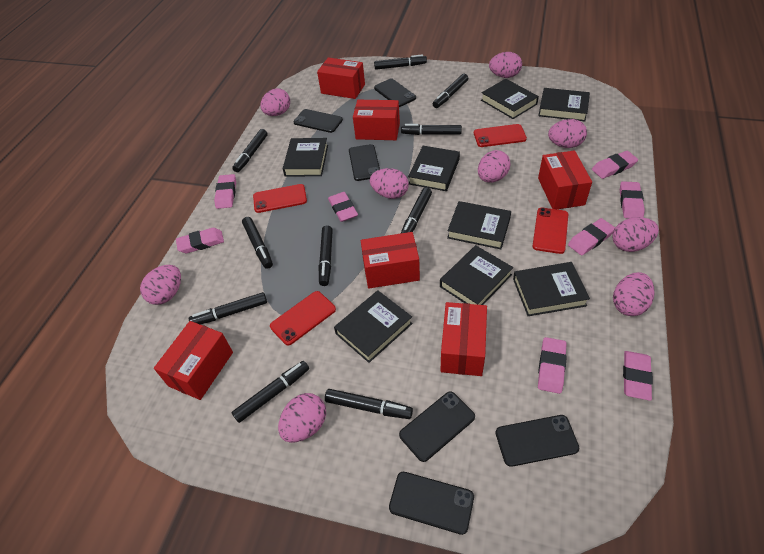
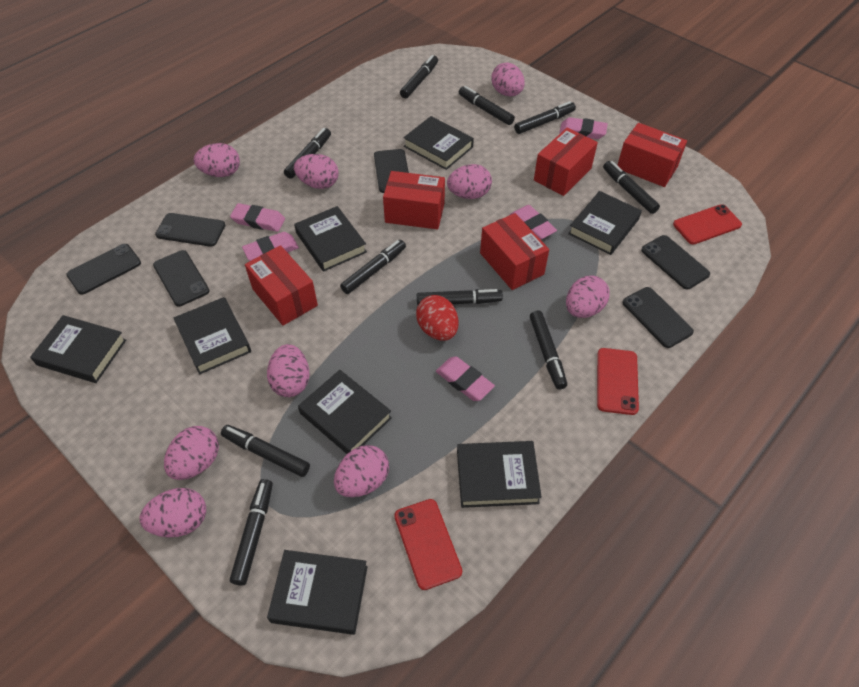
pink eraser: 8 -> 5
red box: 6 -> 5
red egg: 0 -> 1
red phone: 4 -> 3

